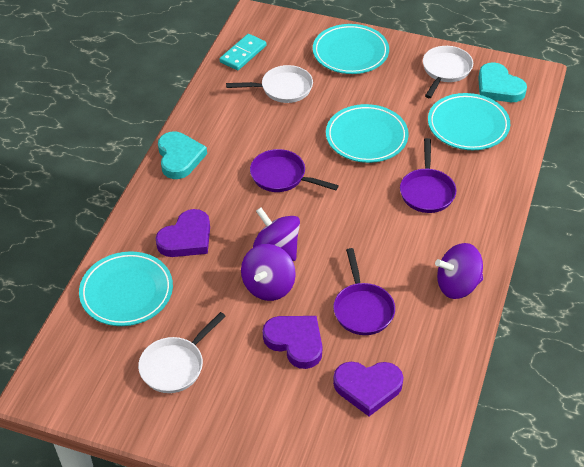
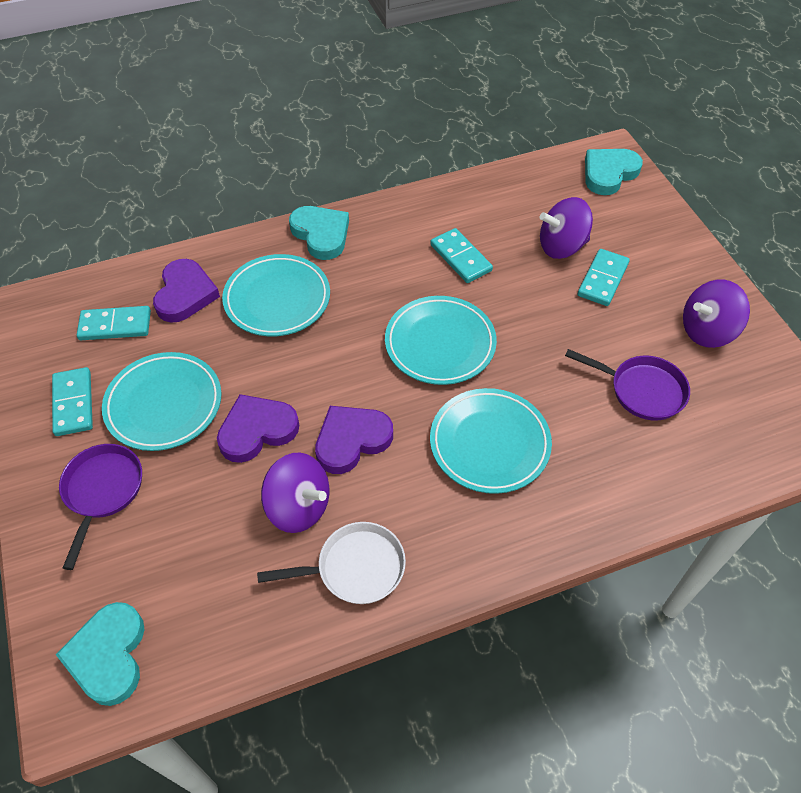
purple pan: 3 -> 2
turquoise domino: 1 -> 4
turquoise heart: 2 -> 3
white pan: 3 -> 1

